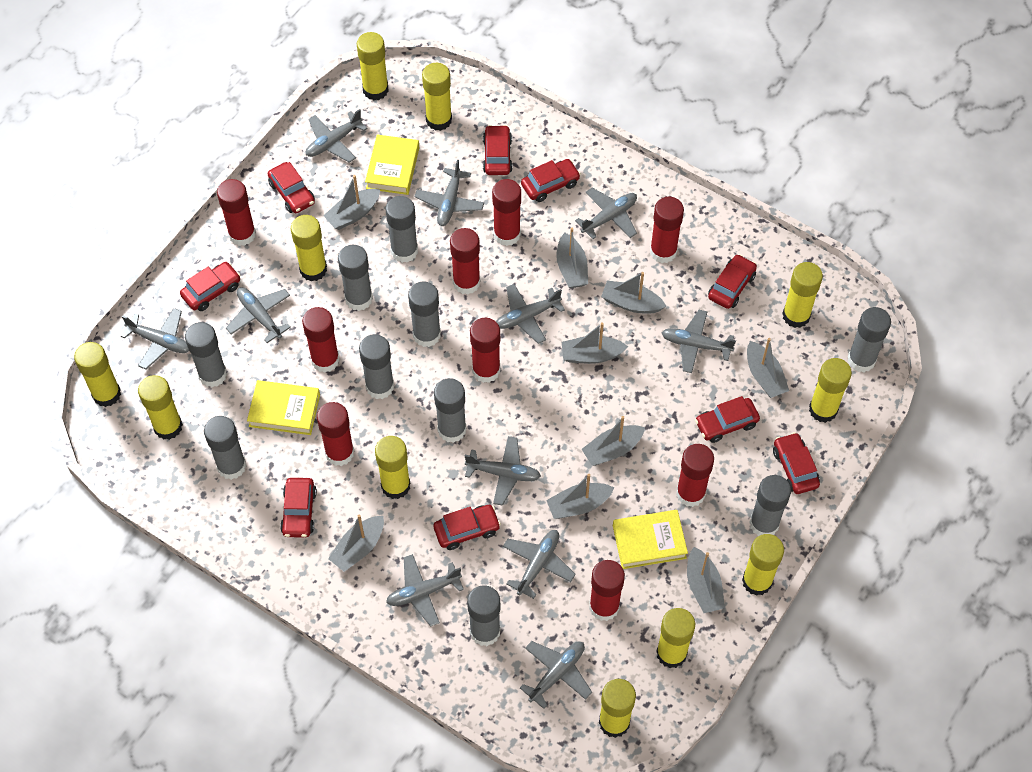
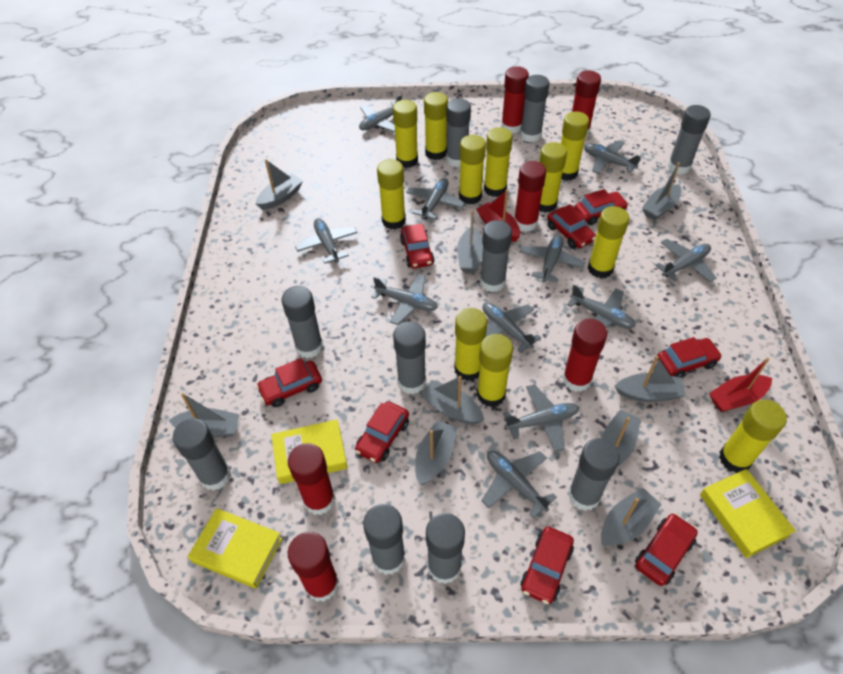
red boat: 0 -> 2
red car: 9 -> 8
red glue stick: 9 -> 6

